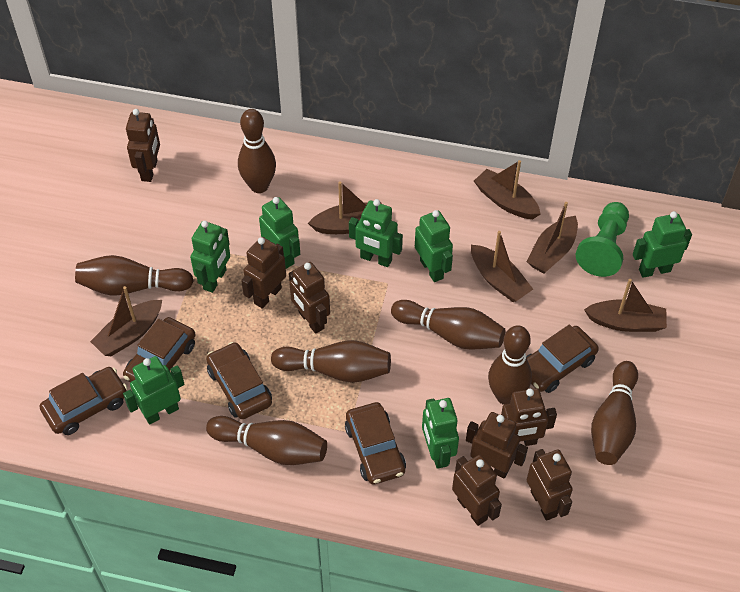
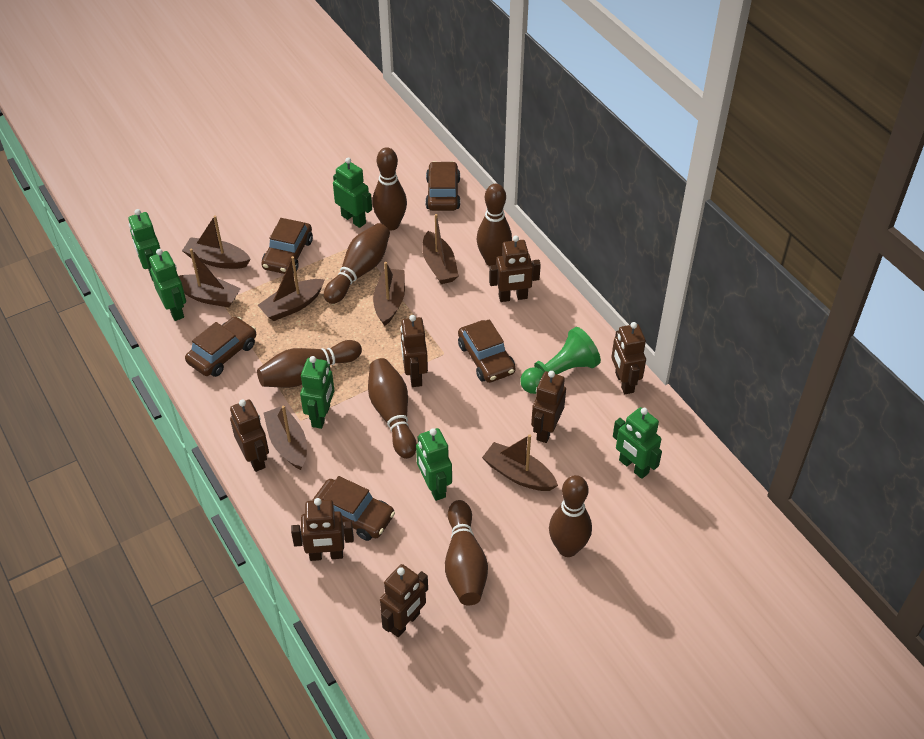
brown boat: 6 -> 7
green robot: 7 -> 6

